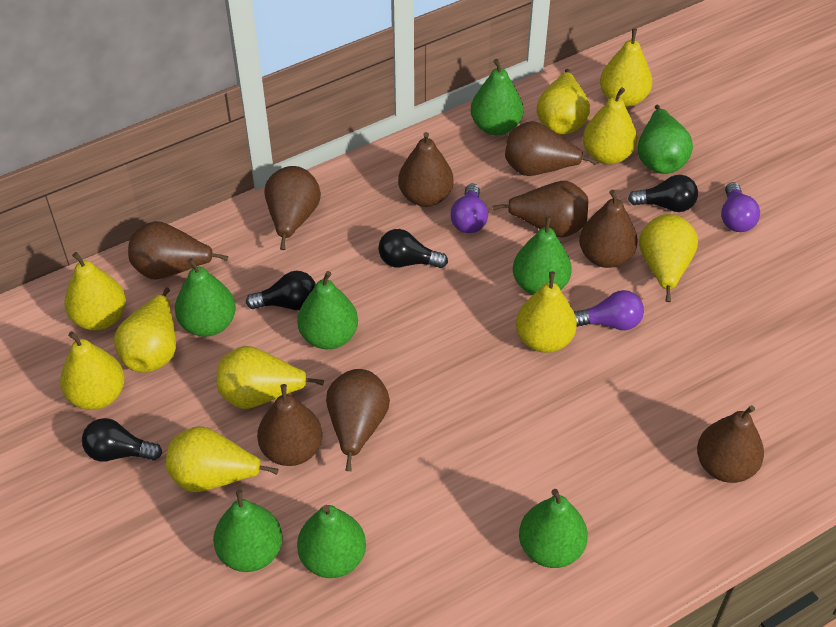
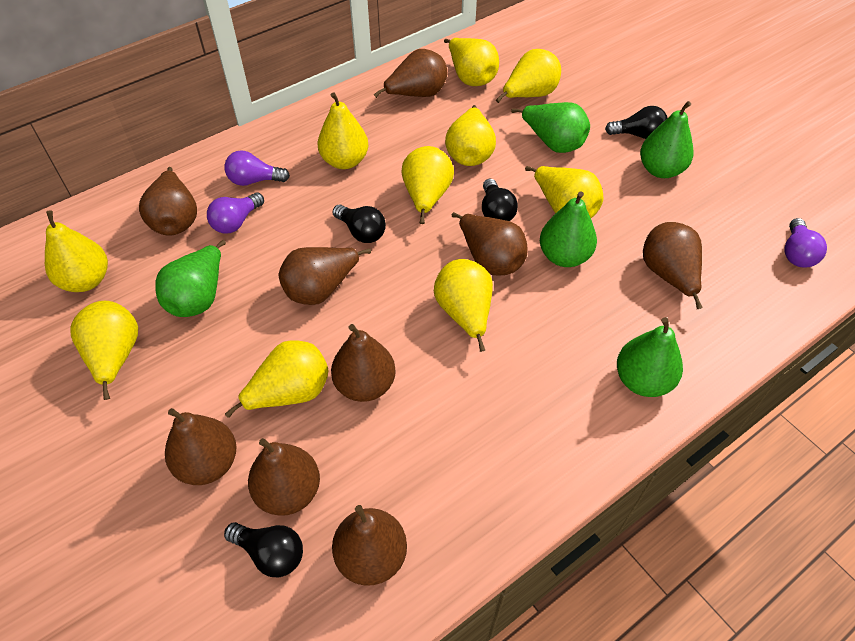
green pear: 8 -> 5

